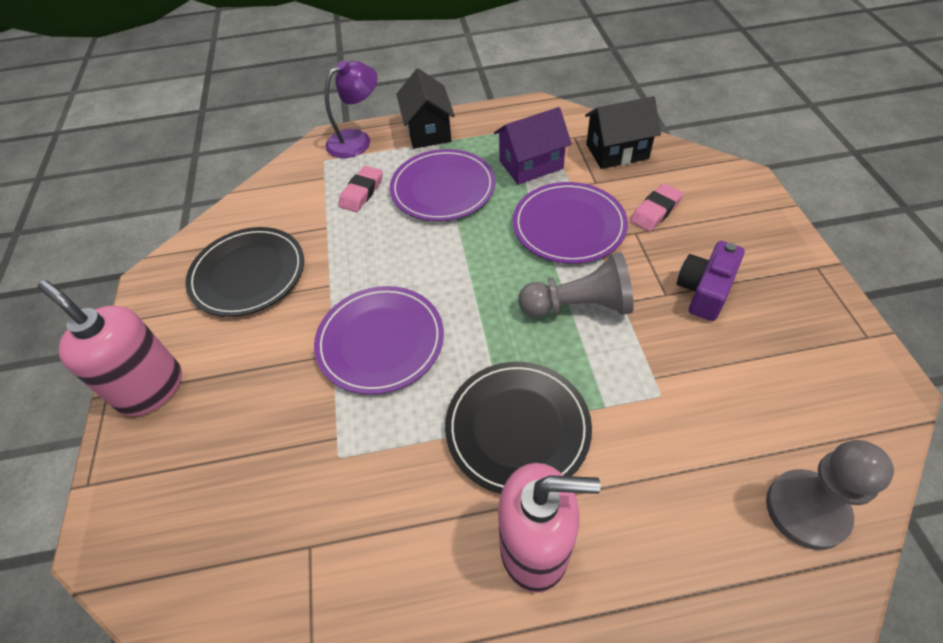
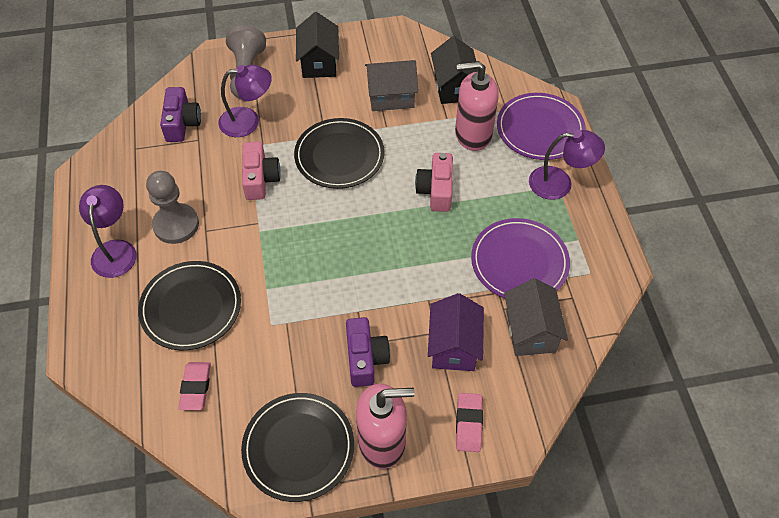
black plate: 2 -> 3
grey house: 0 -> 2
pink camera: 0 -> 2
purple camera: 1 -> 2
purple lamp: 1 -> 3
purple plate: 3 -> 2

